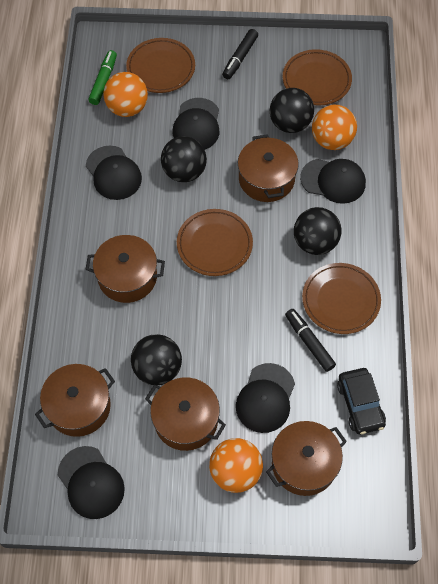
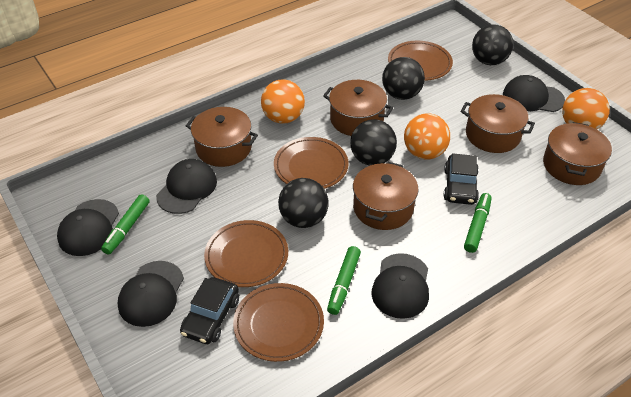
black car: 1 -> 2
black marker: 2 -> 0
green marker: 1 -> 3

